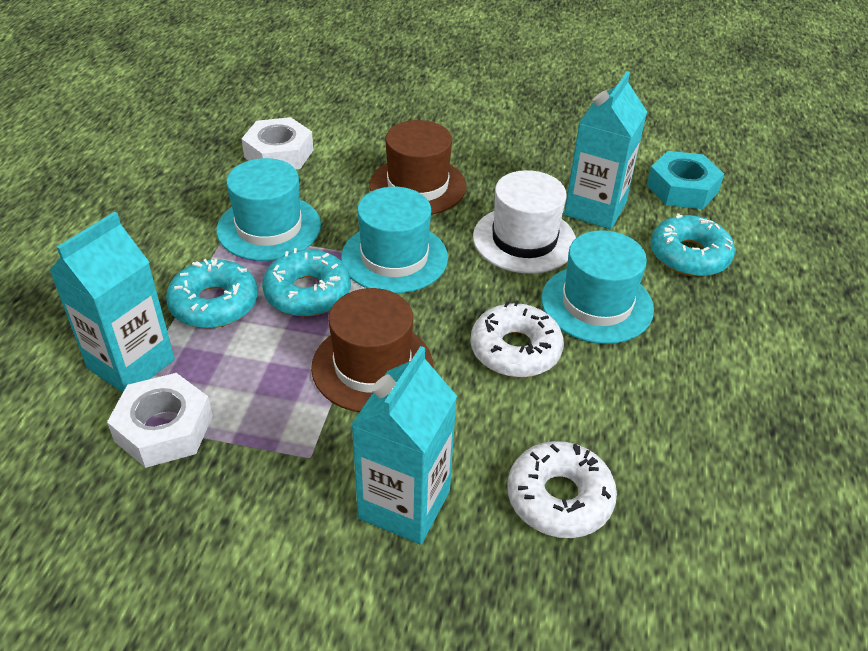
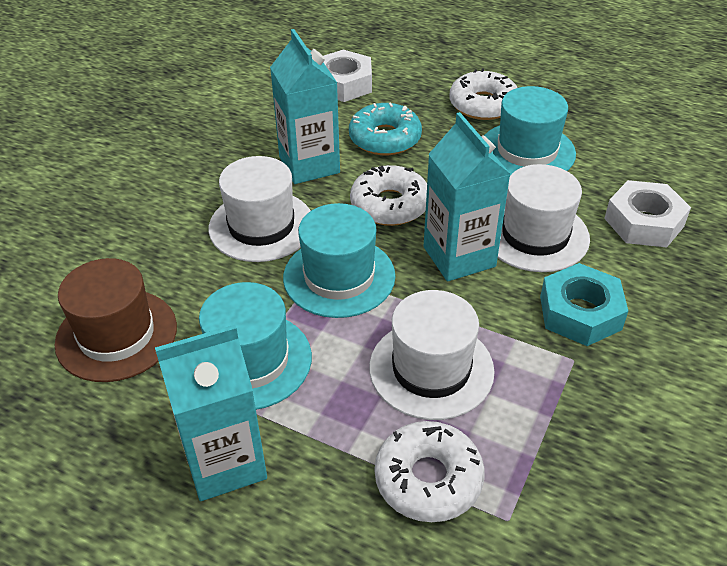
brown hat: 2 -> 1
turquoise donut: 3 -> 1
white donut: 2 -> 3
white hat: 1 -> 3

